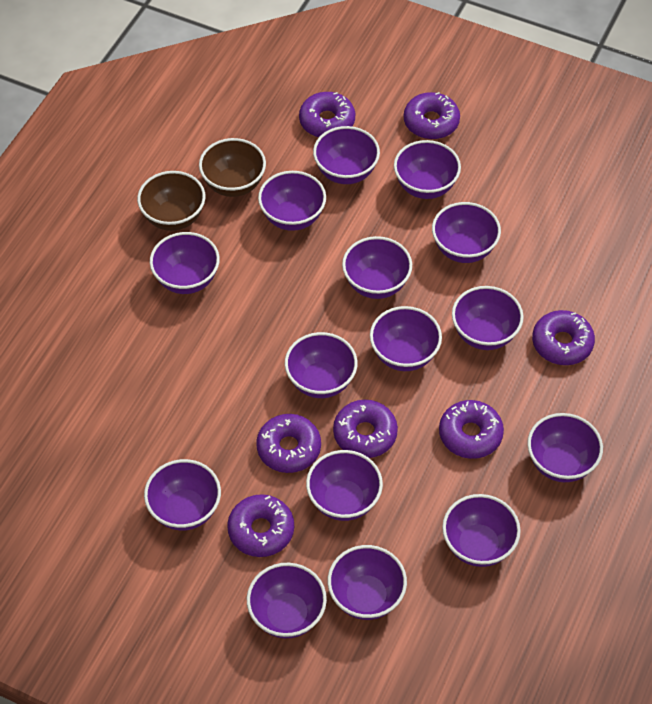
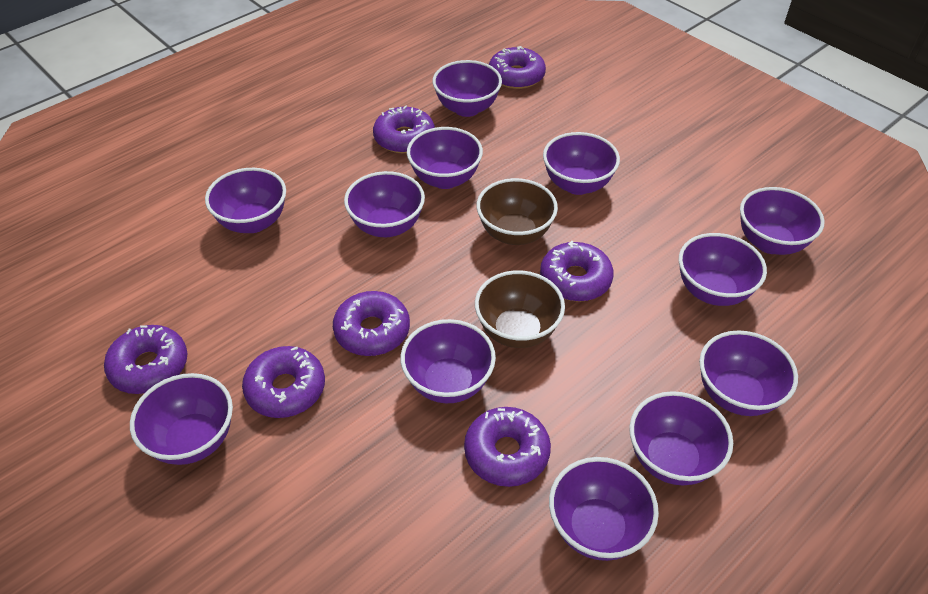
purple bowl: 15 -> 12

